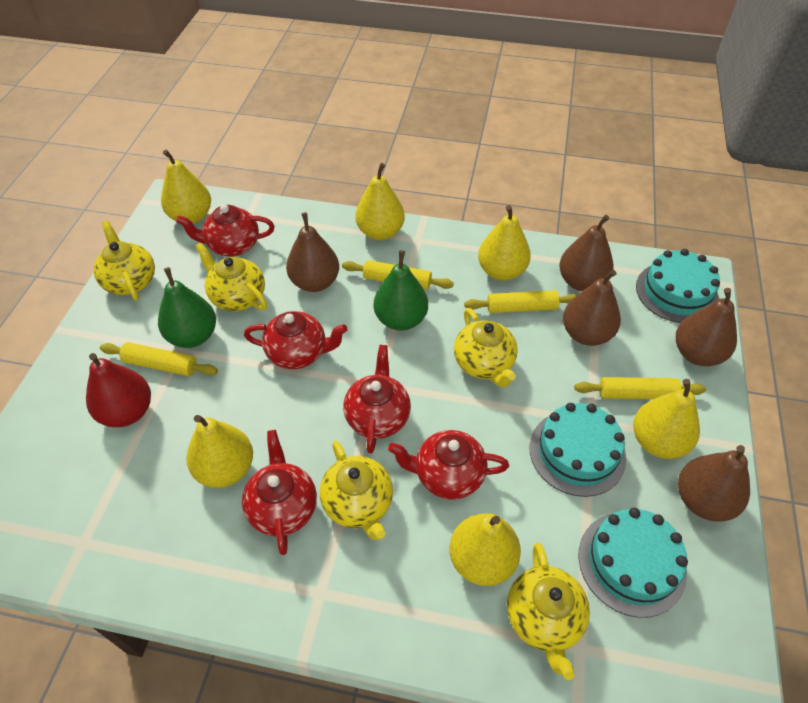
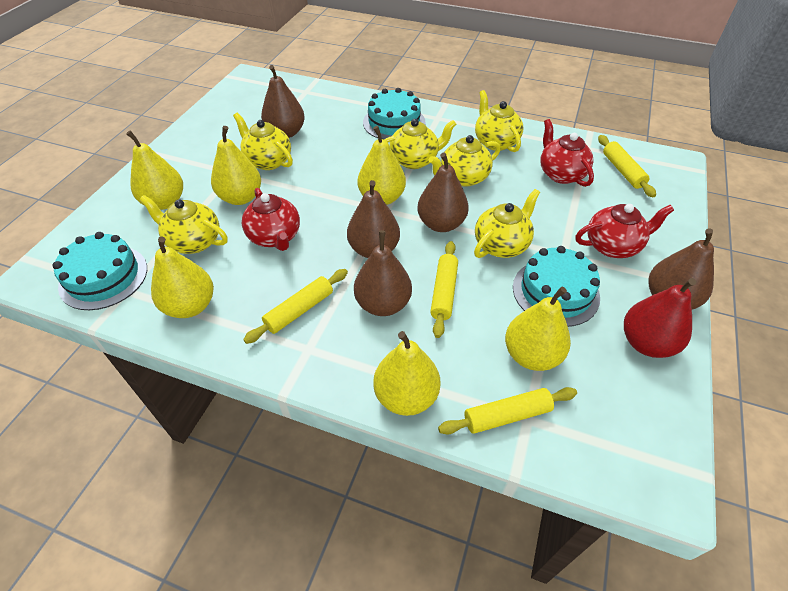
green pear: 2 -> 0
red teapot: 5 -> 3
yellow teapot: 5 -> 6

